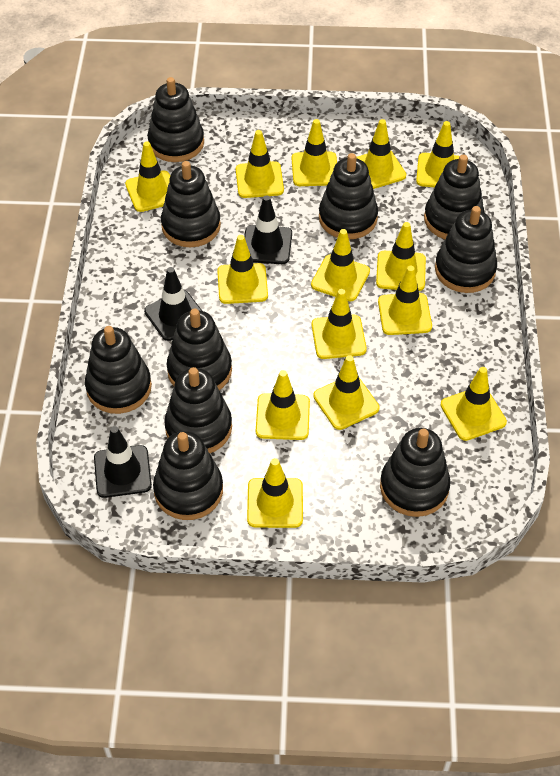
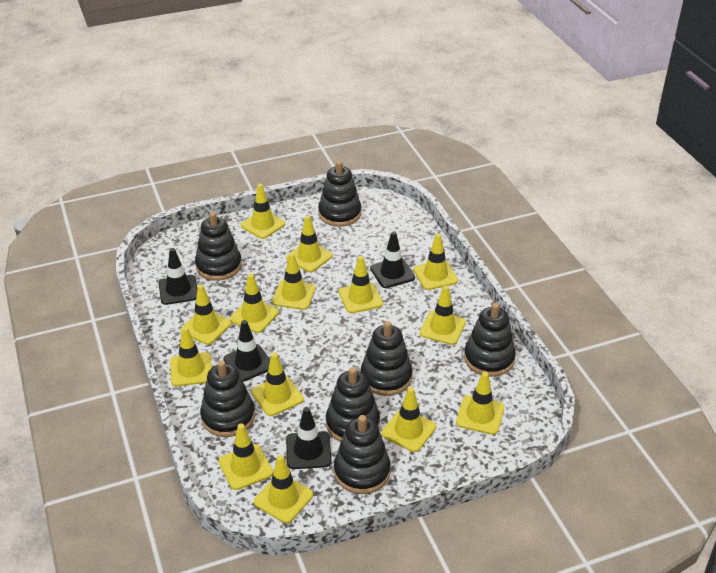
black stacking toy: 10 -> 7
black traffic cone: 3 -> 4

